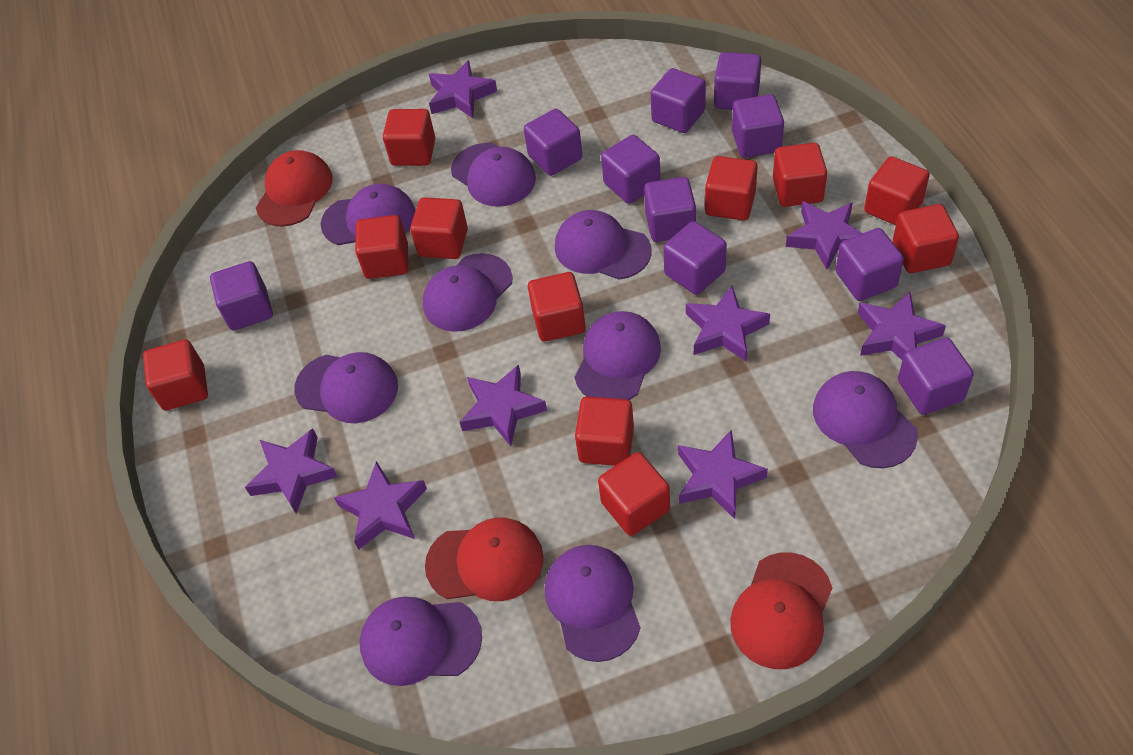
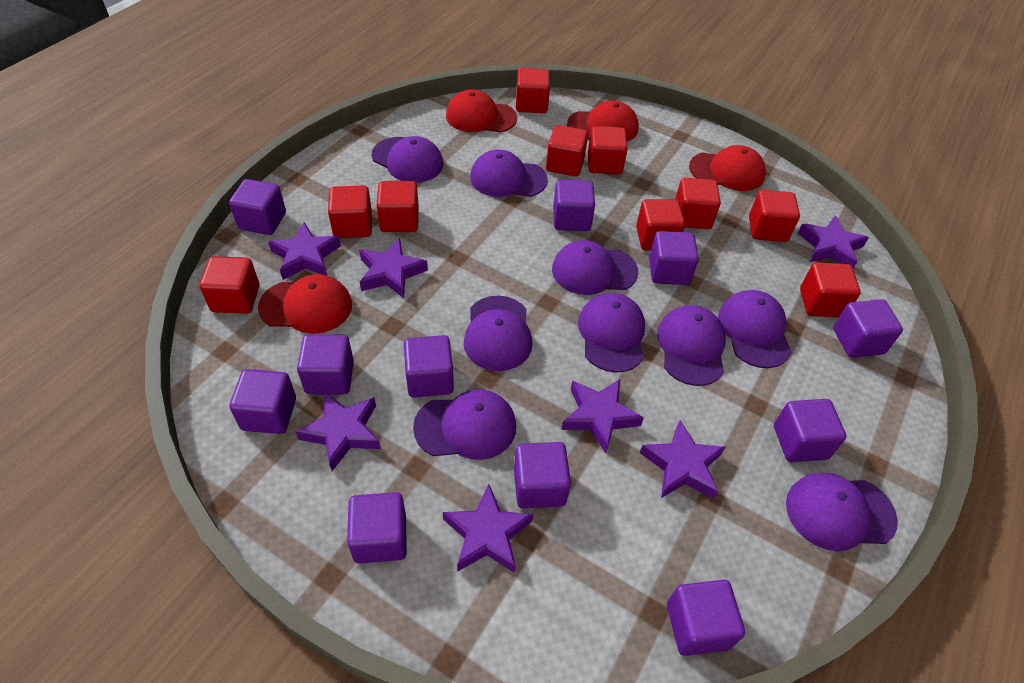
purple cube: 10 -> 11
purple star: 8 -> 7
red cap: 3 -> 4
red cube: 11 -> 10

